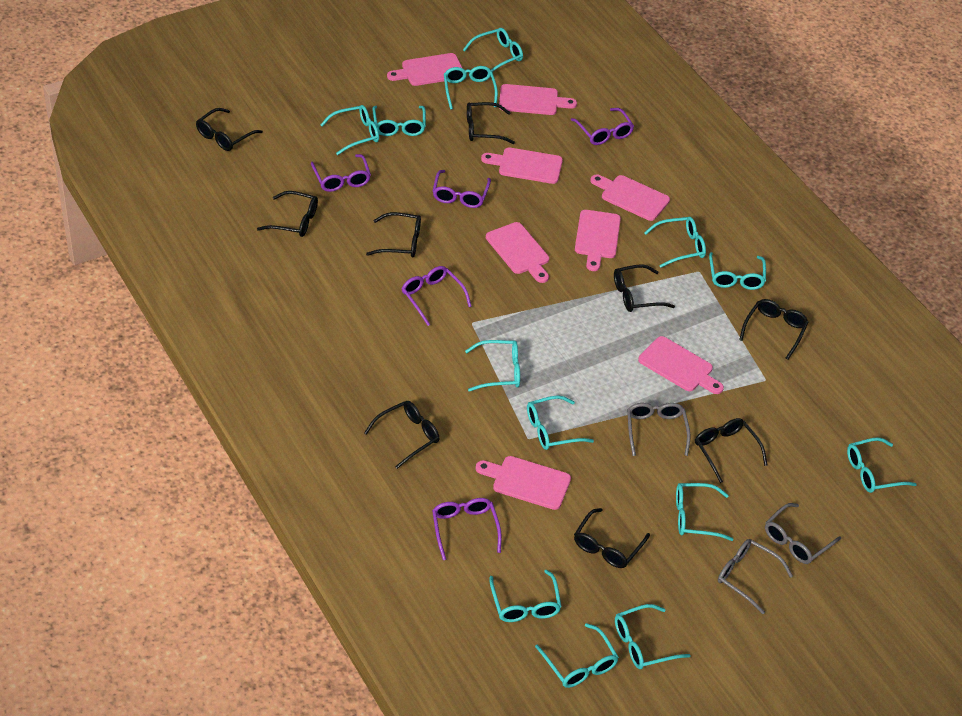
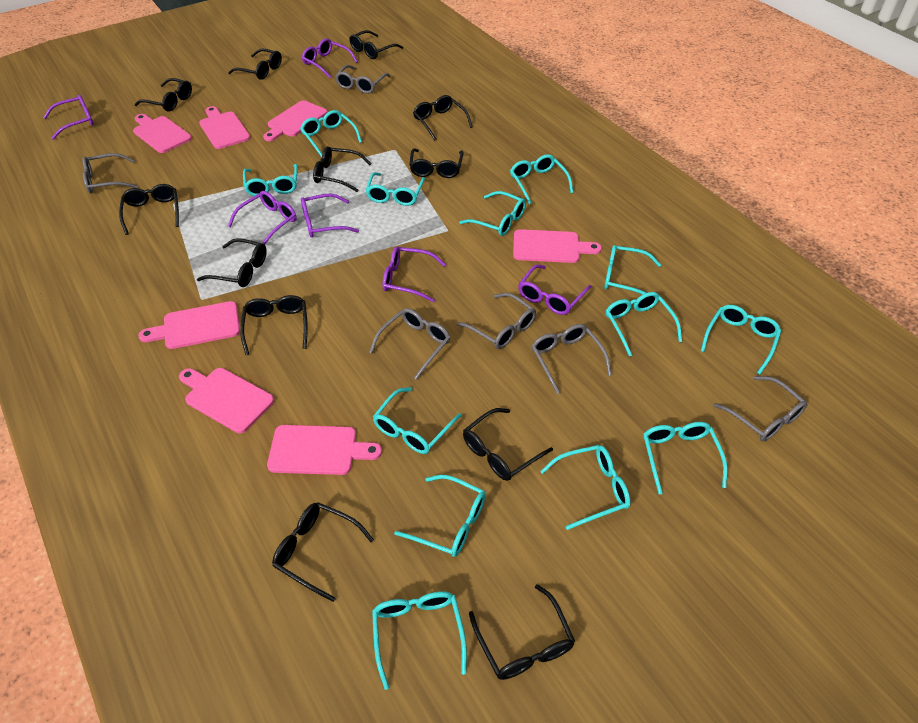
black glasses: 9 -> 12
grey glasses: 3 -> 6
pink cutting board: 8 -> 7
purple glasses: 5 -> 6

